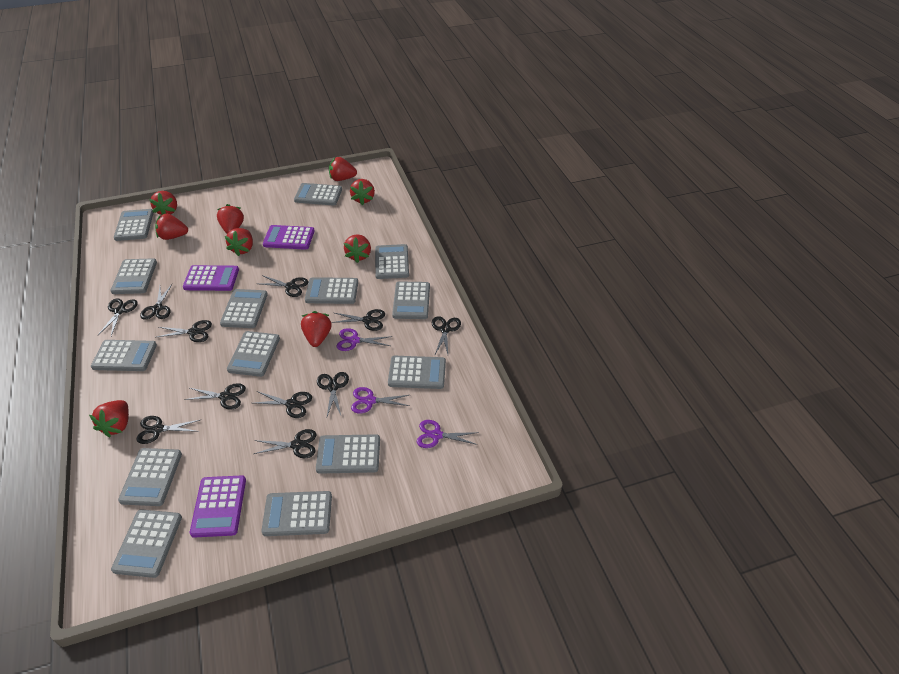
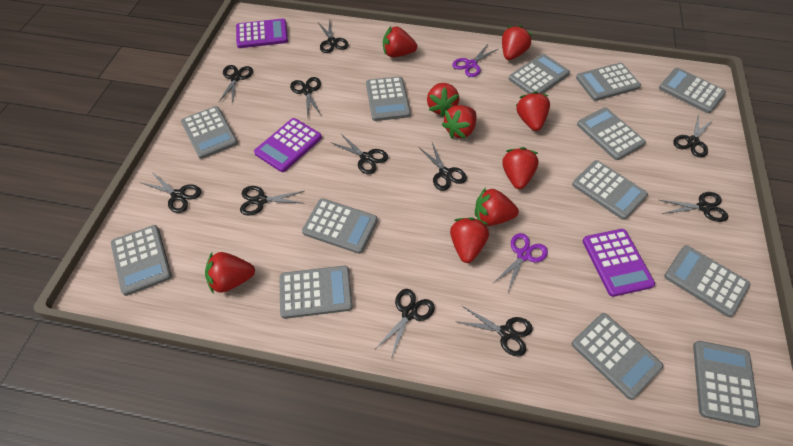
grey calculator: 14 -> 13
purple scissors: 3 -> 2

